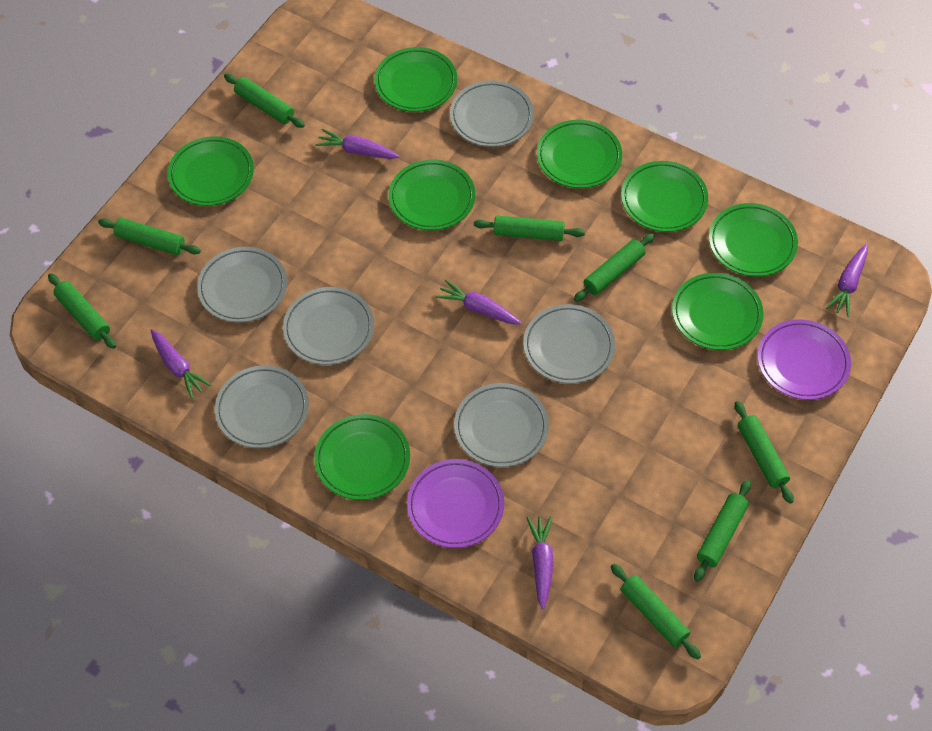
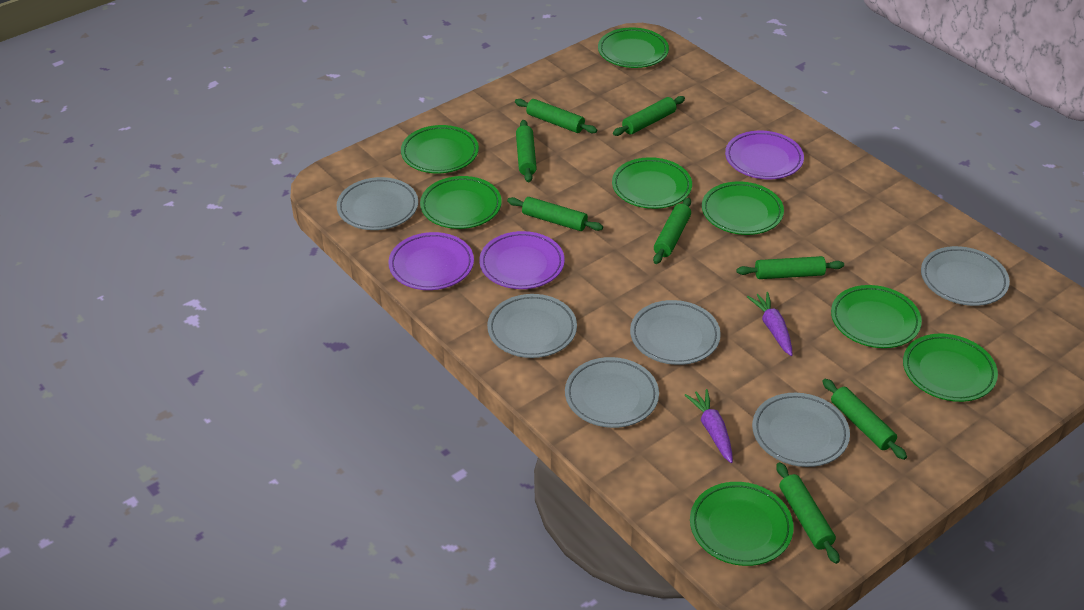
purple carrot: 5 -> 2
purple plate: 2 -> 3

